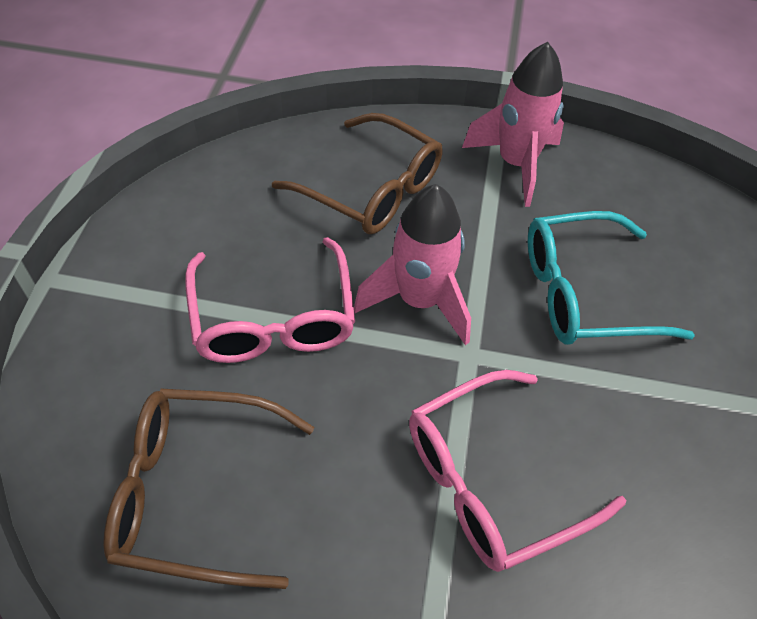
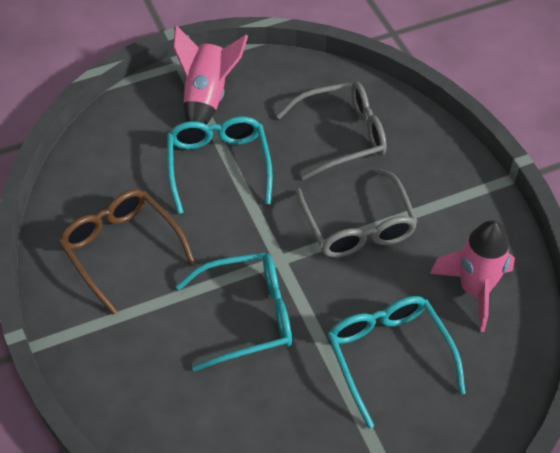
brown glasses: 2 -> 1
grey glasses: 0 -> 2
pink glasses: 2 -> 0
turquoise glasses: 1 -> 3

